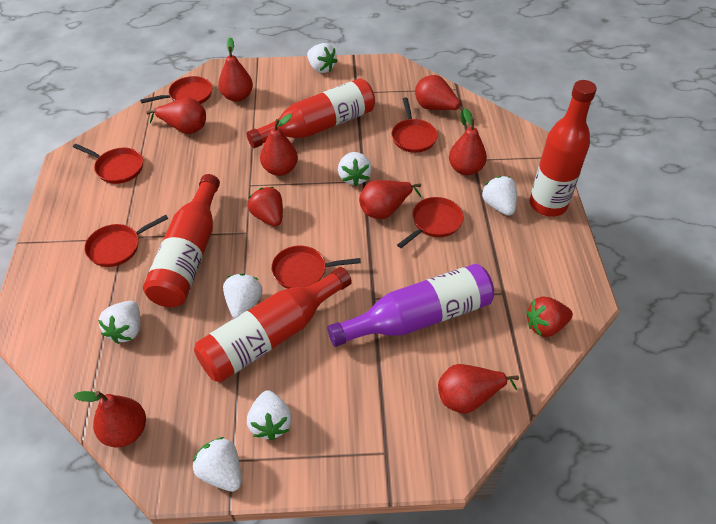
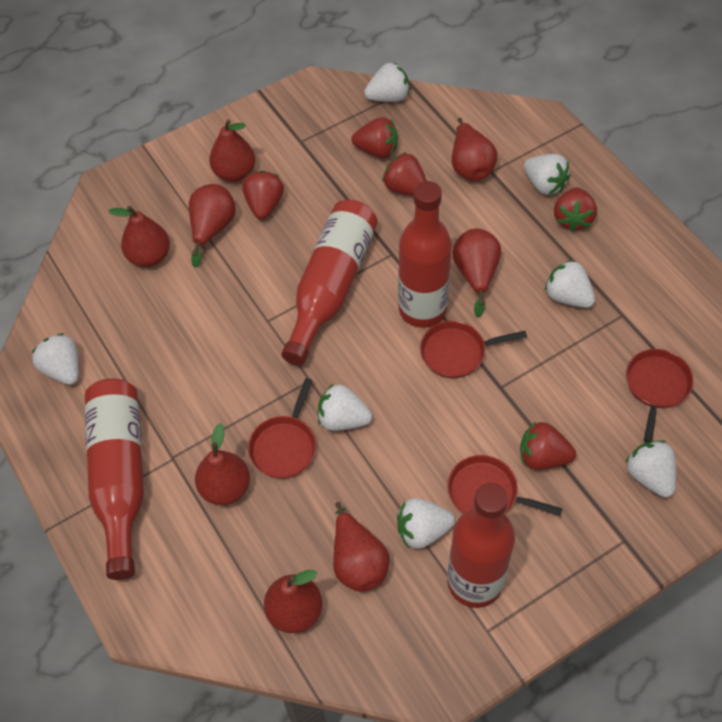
purple bottle: 1 -> 0
red pan: 6 -> 4
red strawberry: 2 -> 5

